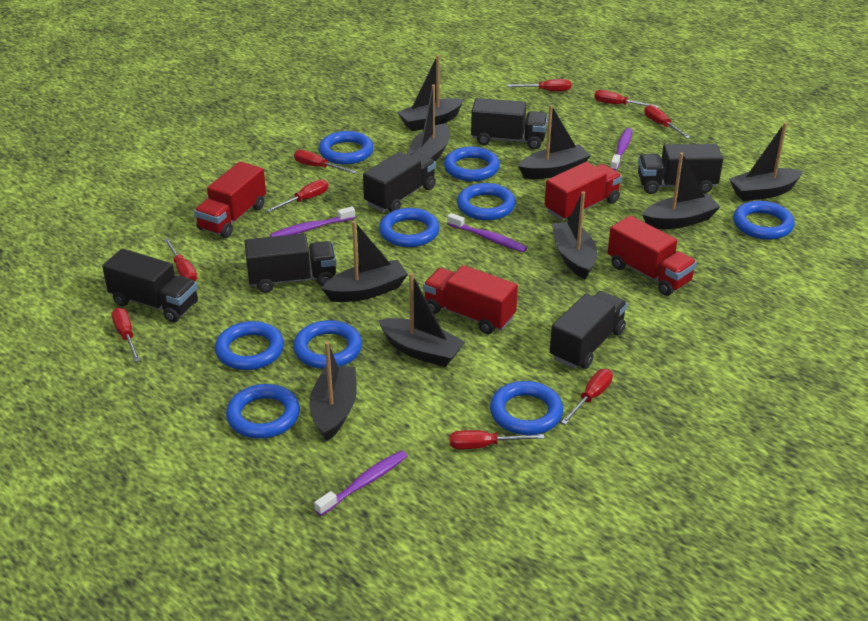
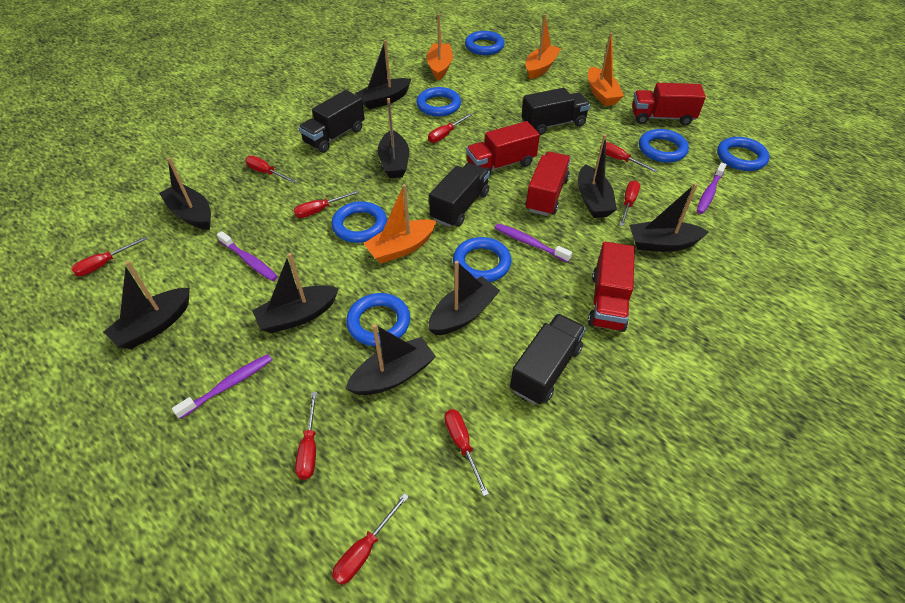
black truck: 6 -> 4
blue ring: 9 -> 7
orange boat: 0 -> 4

